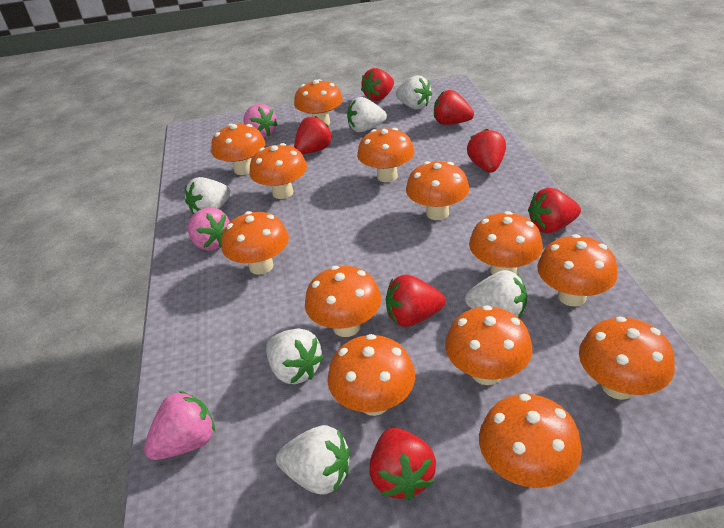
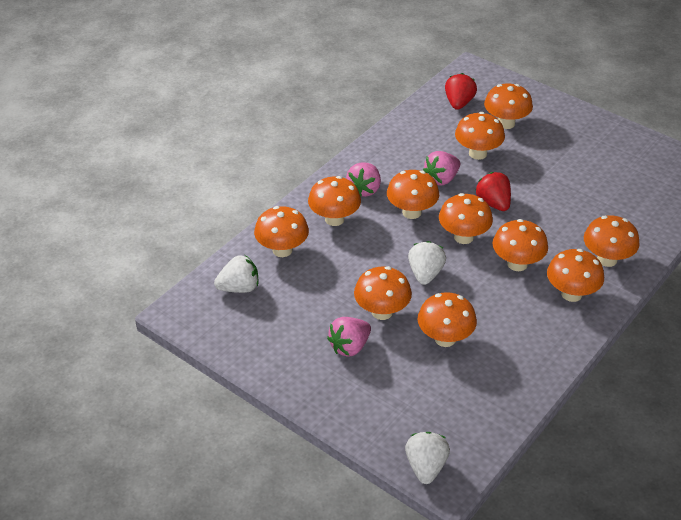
orange mushroom: 13 -> 11
red strawberry: 7 -> 2
white strawberry: 6 -> 3

